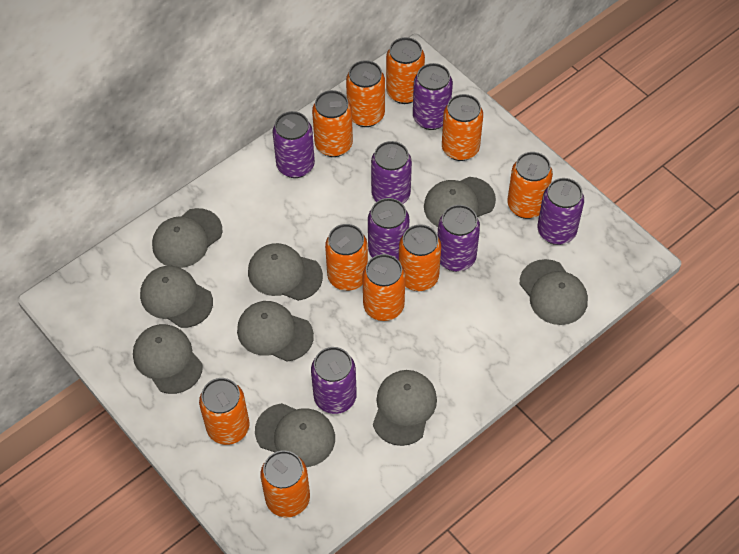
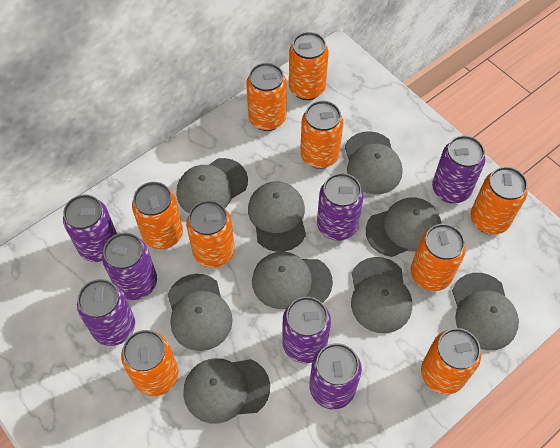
orange can: 10 -> 9

